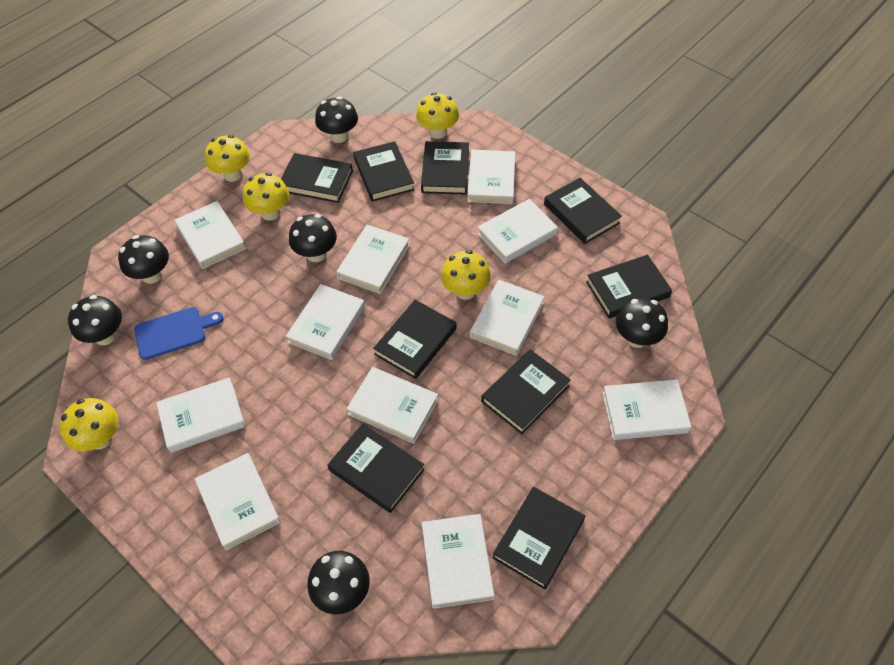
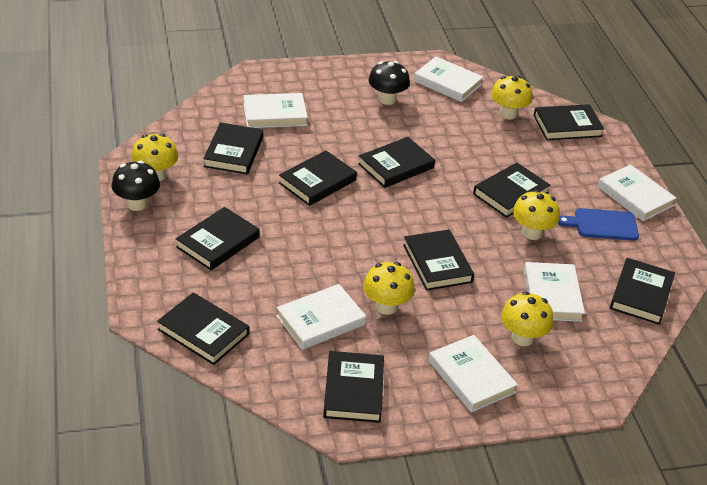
black book: 9 -> 10
black mushroom: 6 -> 2
white book: 11 -> 6

